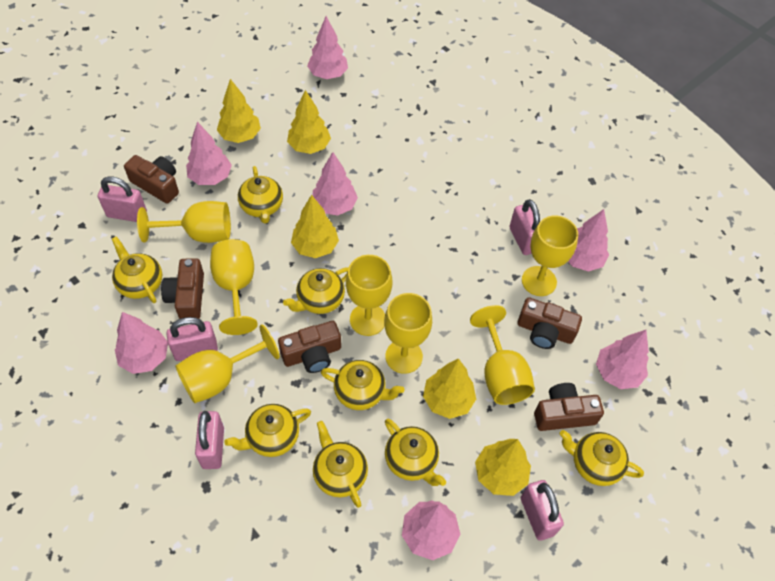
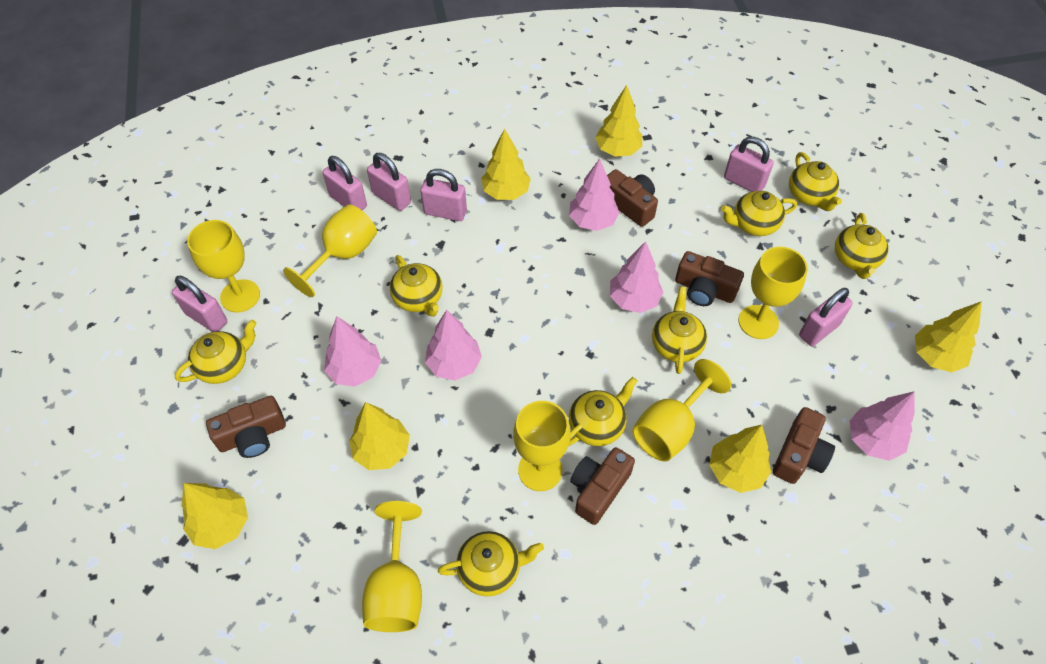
pink padlock: 5 -> 6
pink tree: 7 -> 5
yellow goblet: 7 -> 6
yellow tree: 5 -> 6

